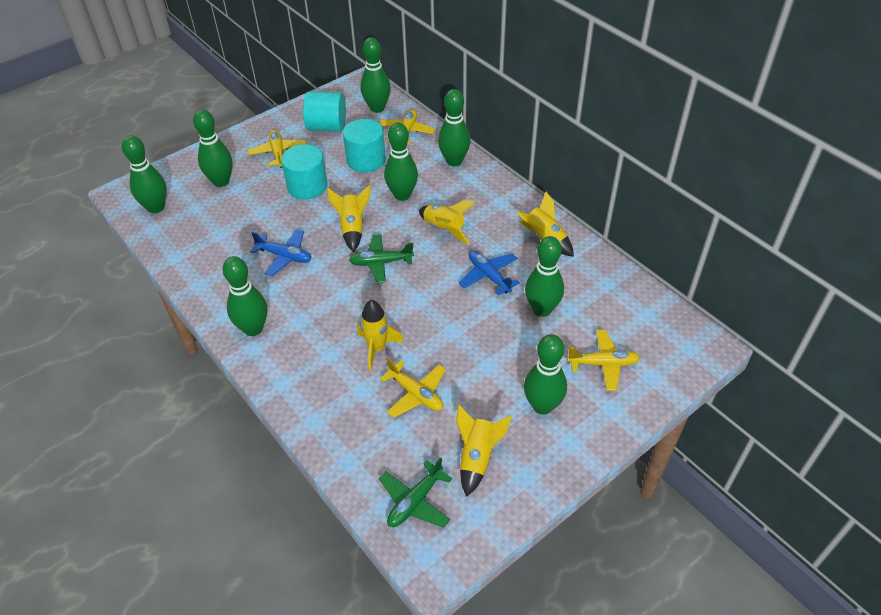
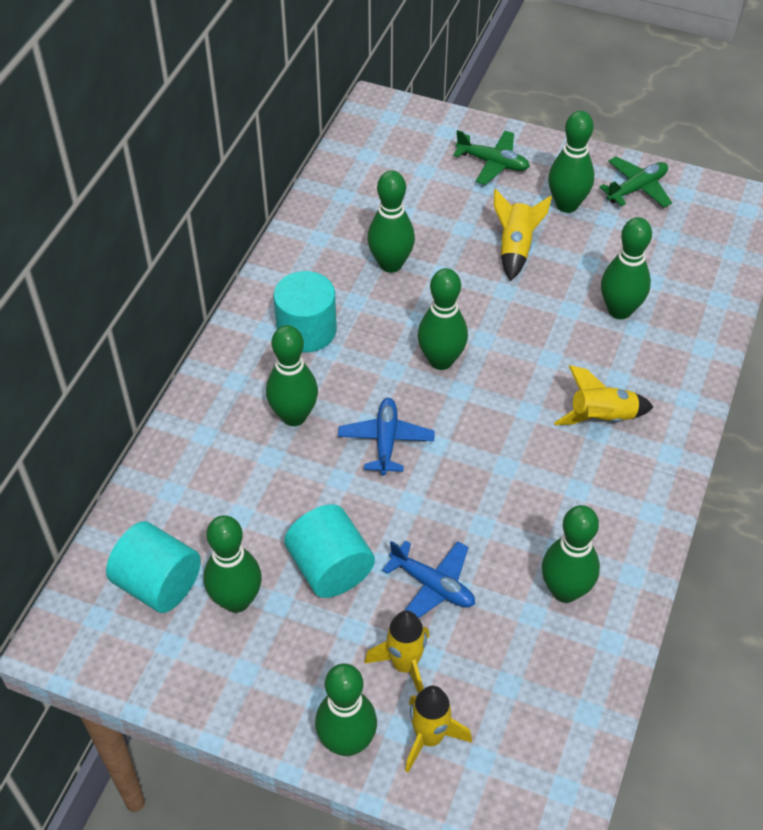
yellow plane: 4 -> 0
yellow rocket: 5 -> 4

